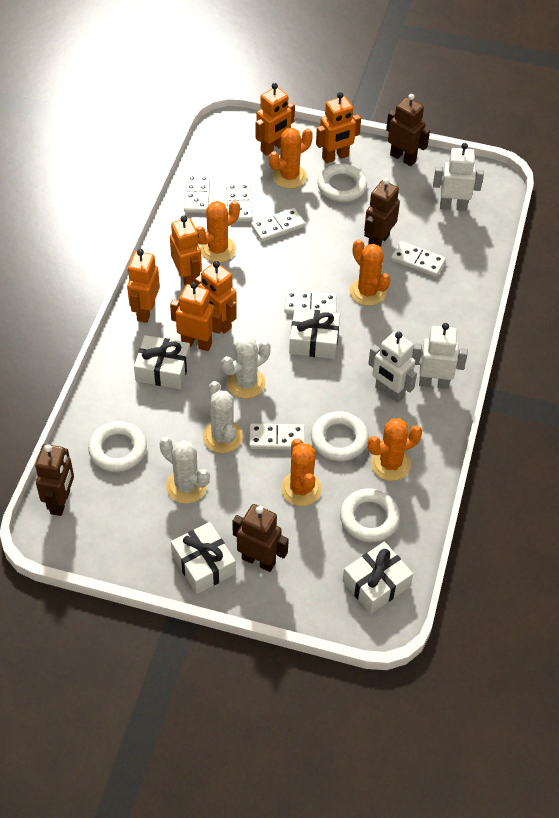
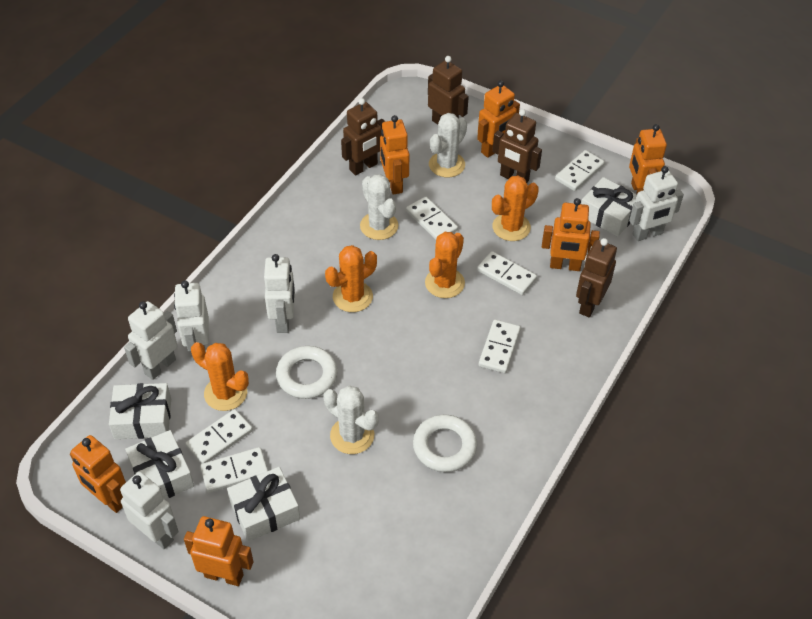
orange cactus: 5 -> 4
white ring: 4 -> 2
white robot: 3 -> 5

